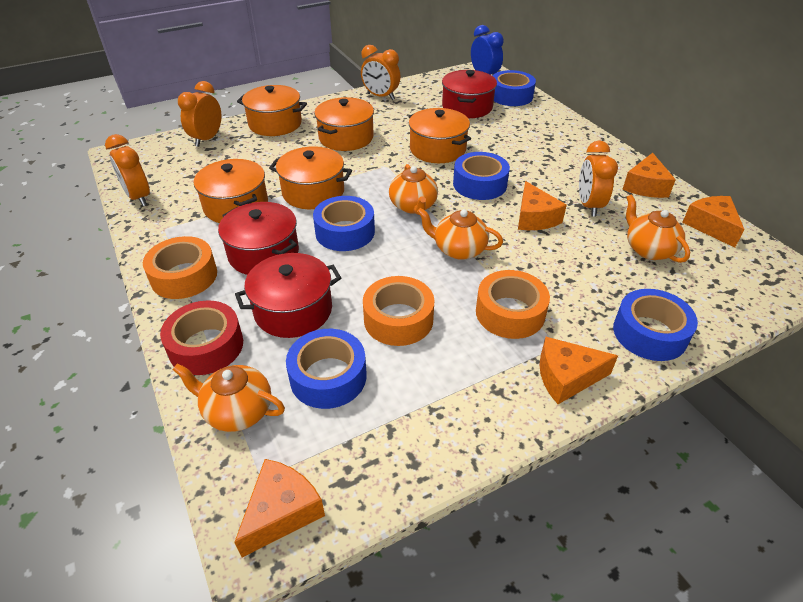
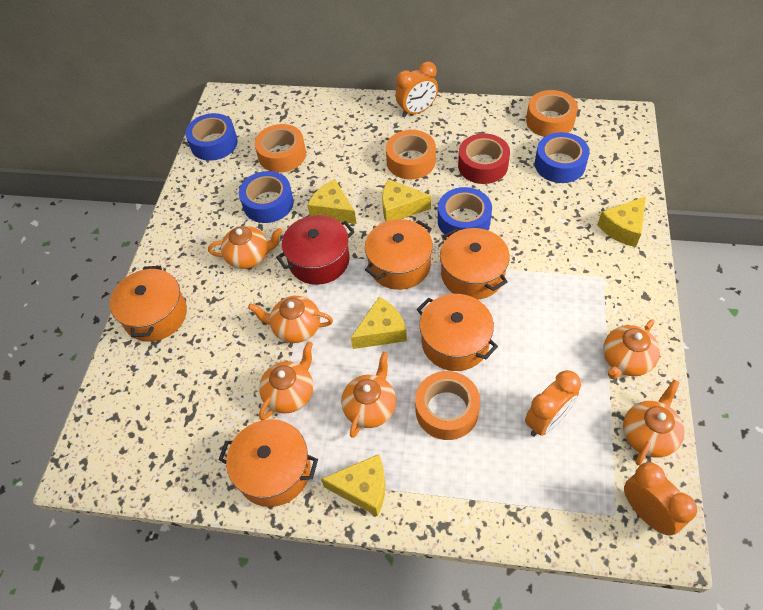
blue clock: 1 -> 0
blue tape: 5 -> 4
orange cheese: 5 -> 0
orange clock: 4 -> 3
orange tape: 3 -> 4
orange teapot: 4 -> 6
red pot: 3 -> 1
yellow cheese: 0 -> 5

